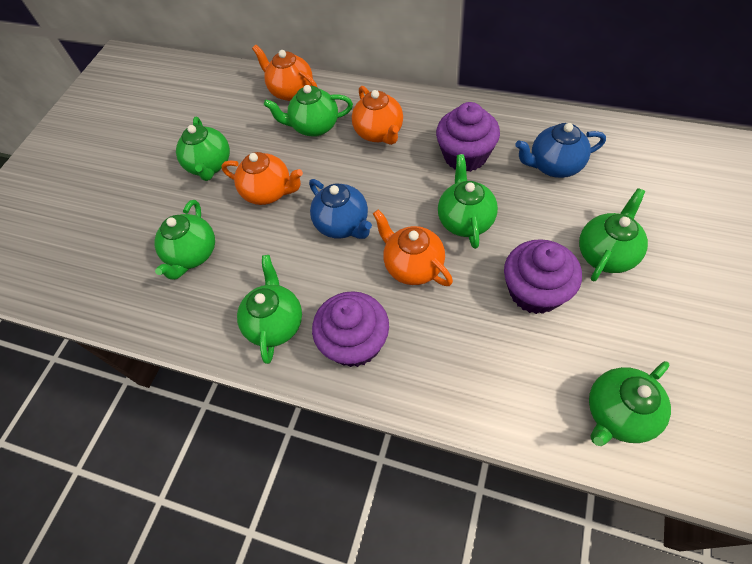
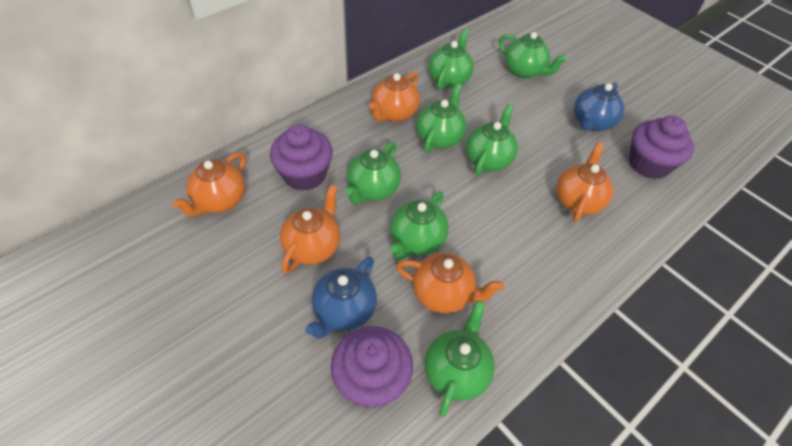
orange teapot: 4 -> 5

